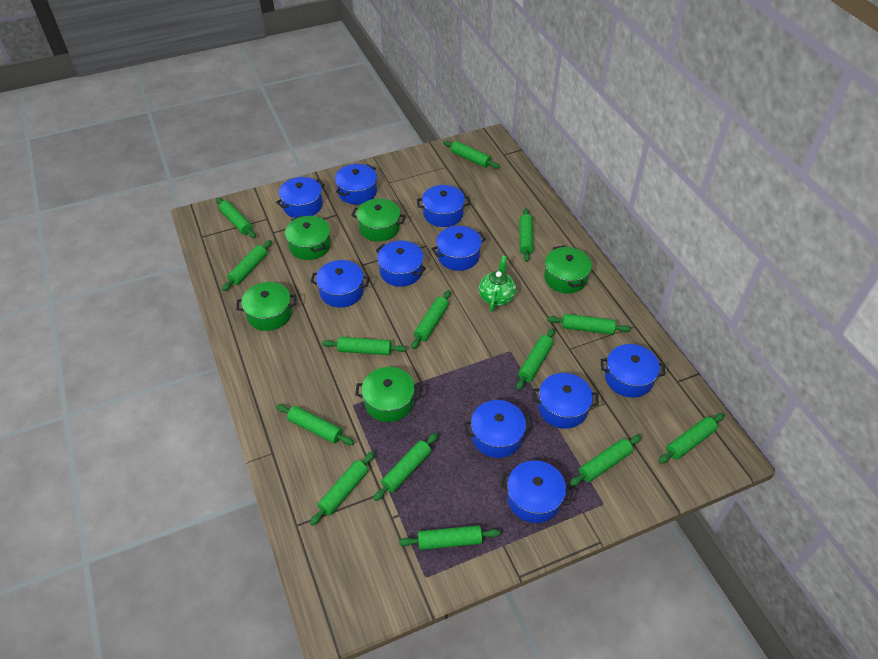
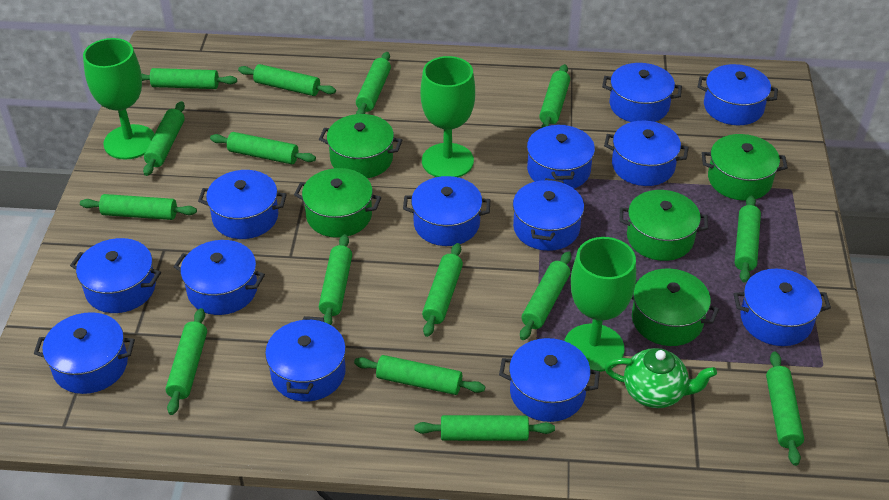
blue pot: 10 -> 13
green goblet: 0 -> 3
green rolling pin: 14 -> 15

